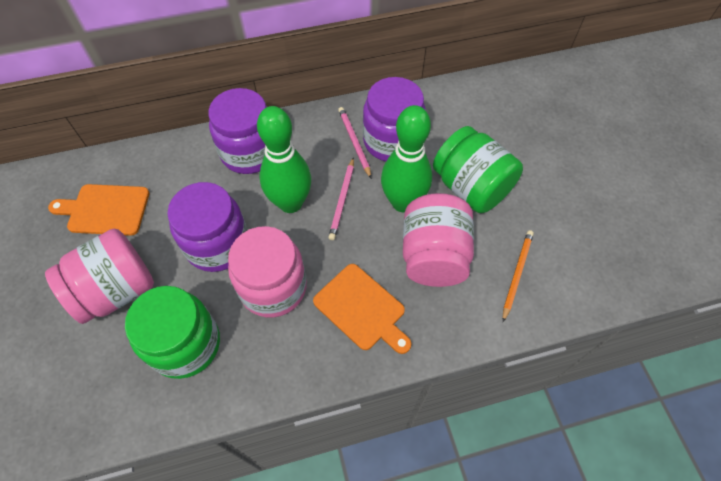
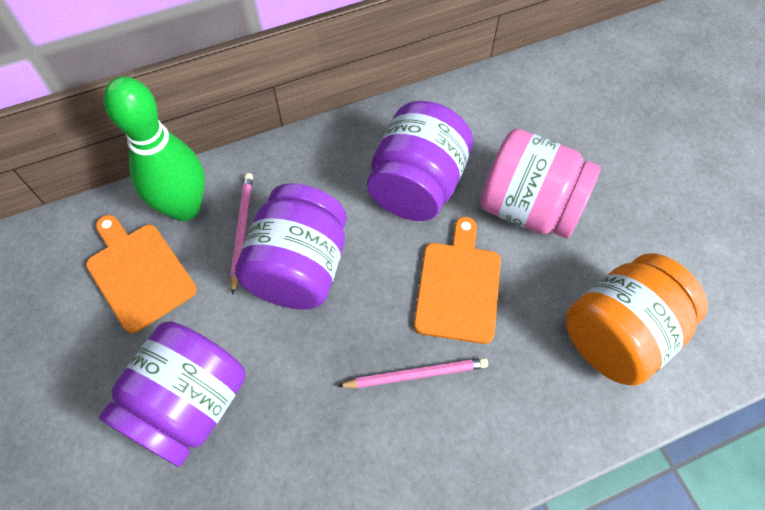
green bowling pin: 2 -> 1
green jar: 2 -> 0
orange jar: 0 -> 1
orange pencil: 1 -> 0
pink jar: 3 -> 1

